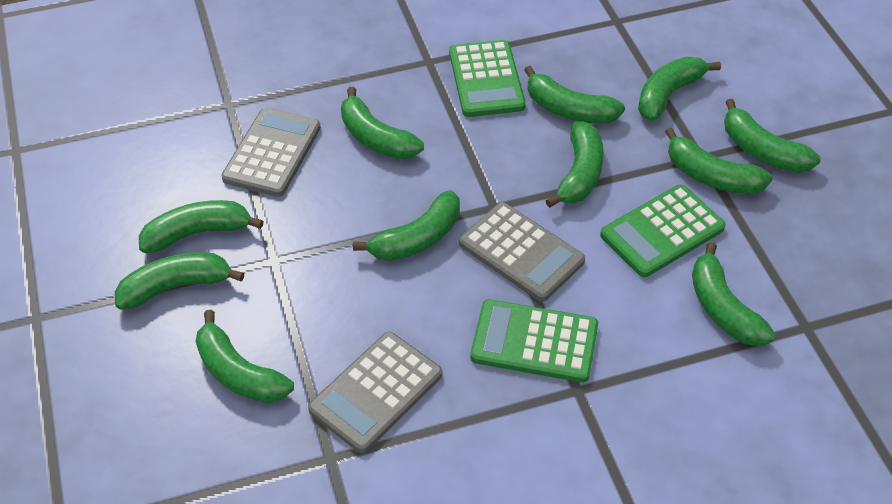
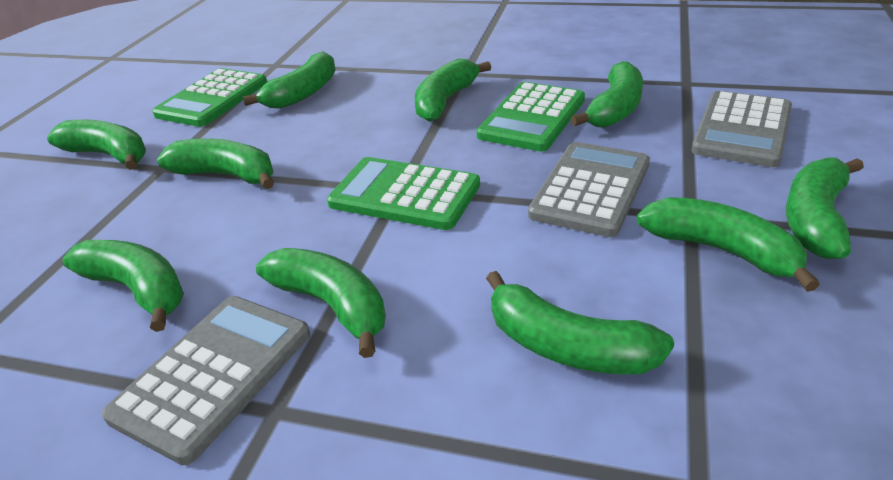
green banana: 11 -> 10

